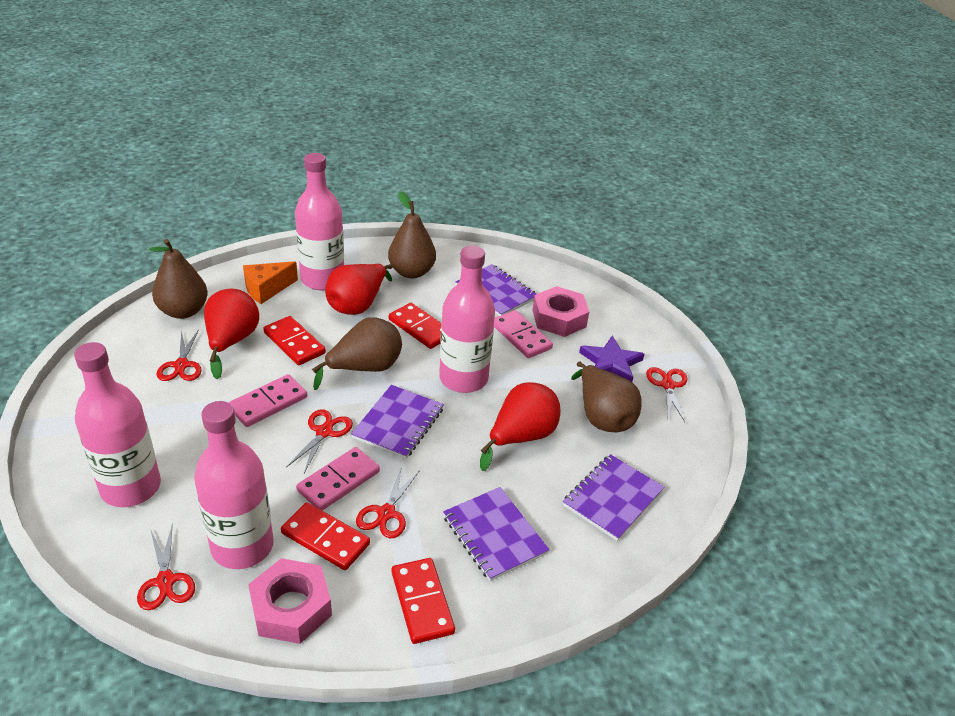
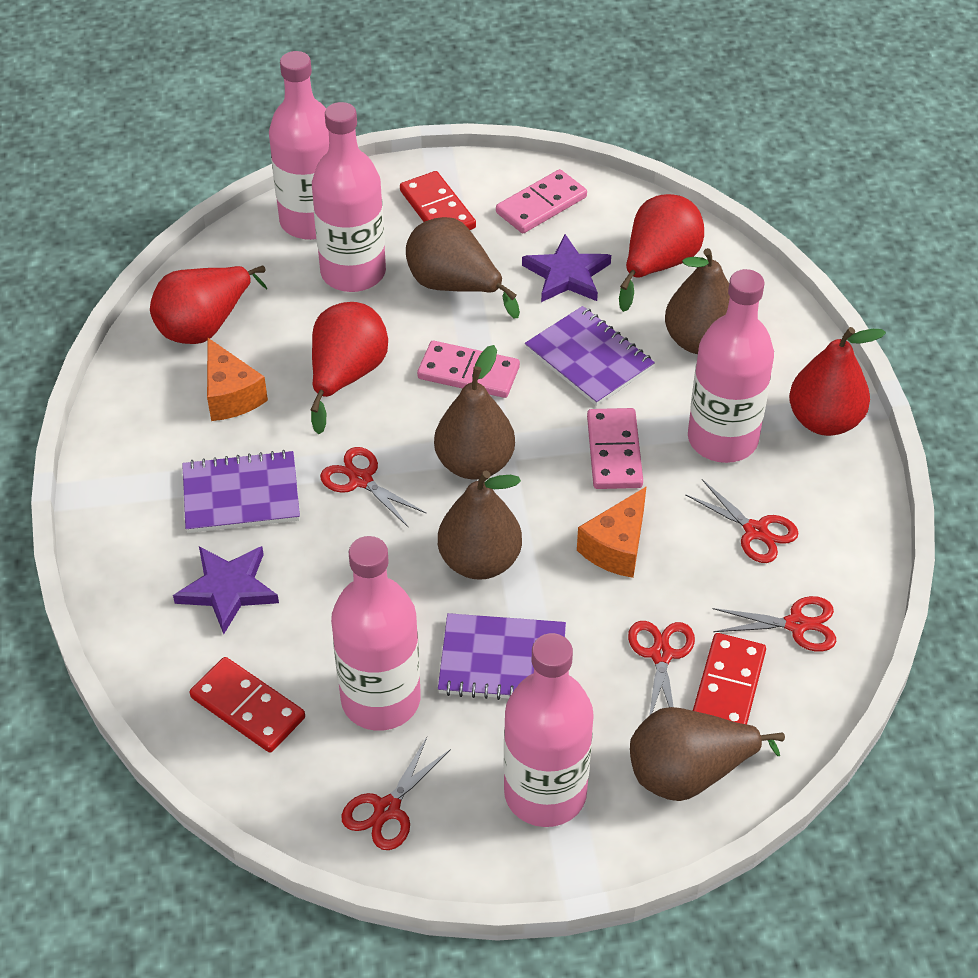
brown pear: 4 -> 5
orange cheese: 1 -> 2
pink bottle: 4 -> 5
pink nut: 2 -> 0
purple notebook: 4 -> 3
purple star: 1 -> 2
red domino: 4 -> 3
red pear: 3 -> 4

